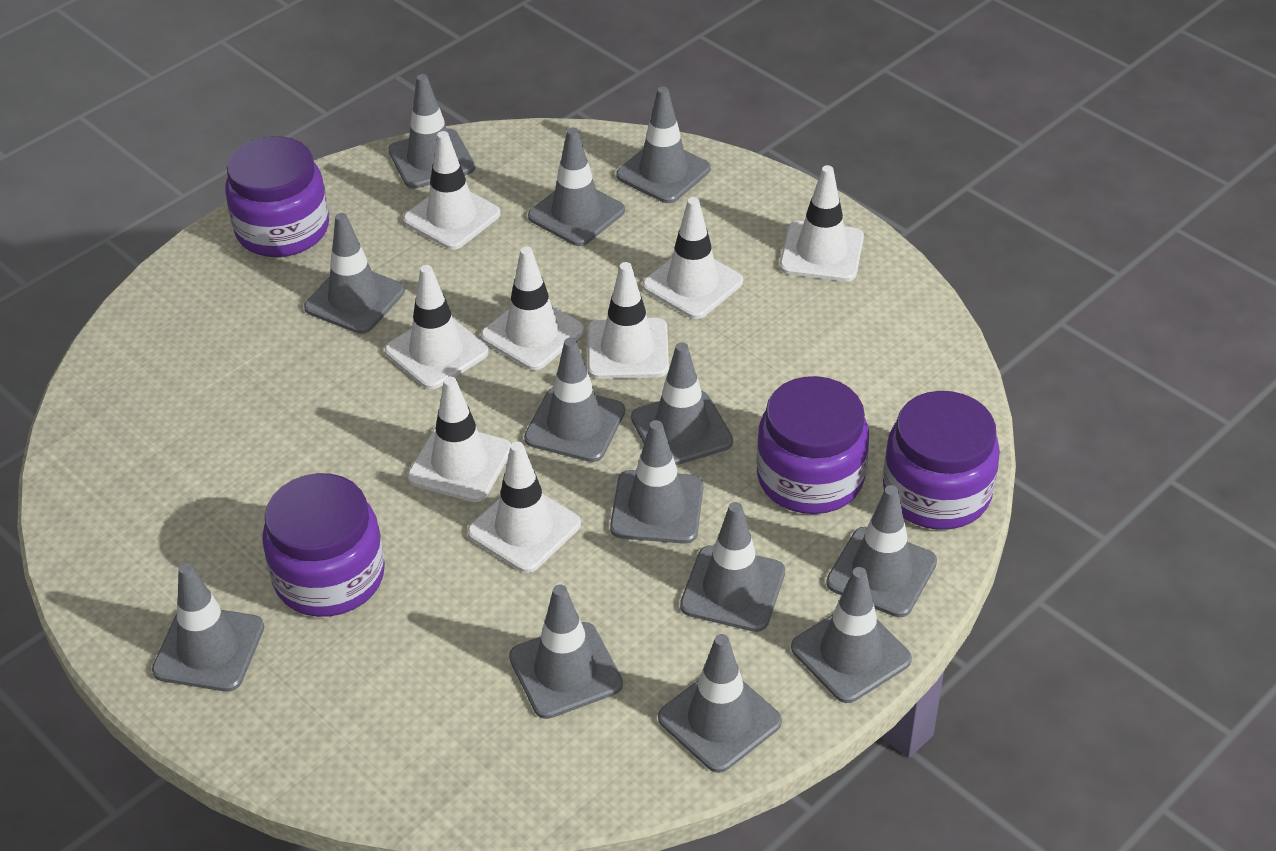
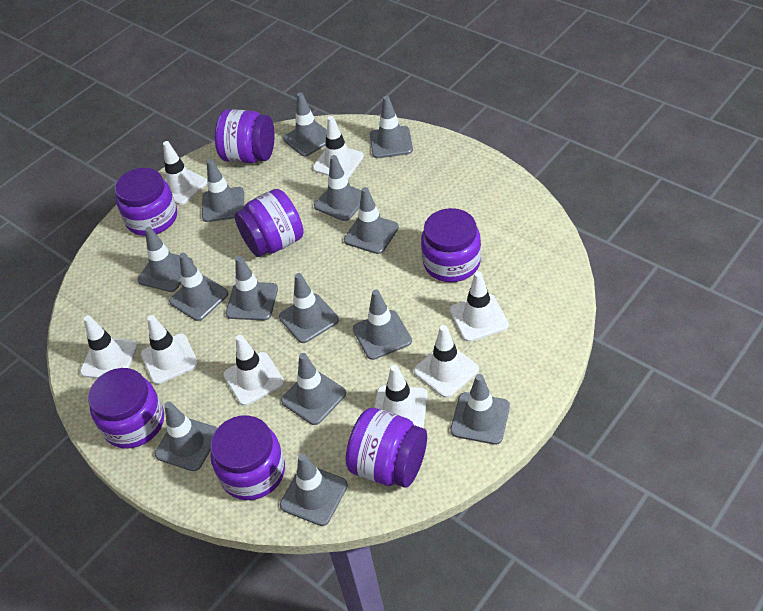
grey traffic cone: 13 -> 14
purple jar: 4 -> 7

